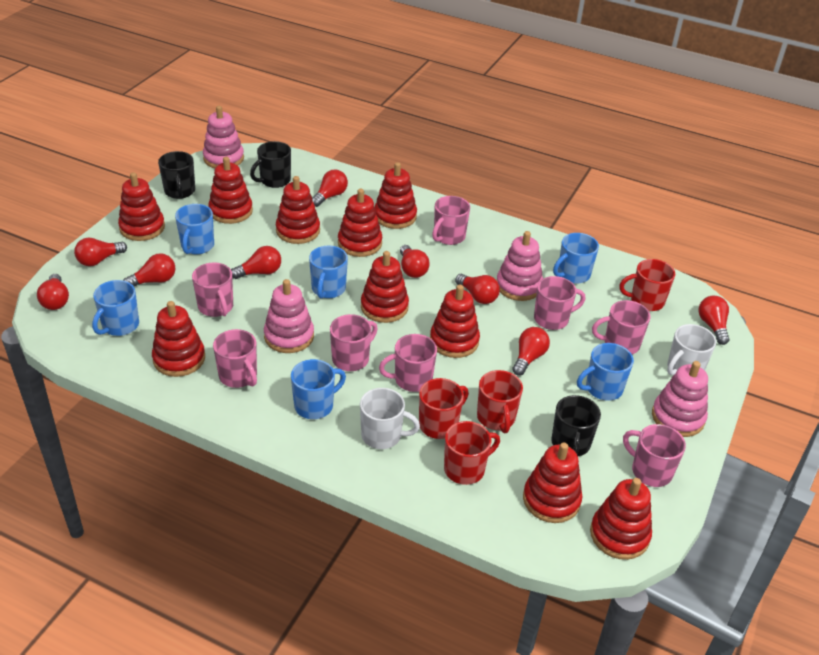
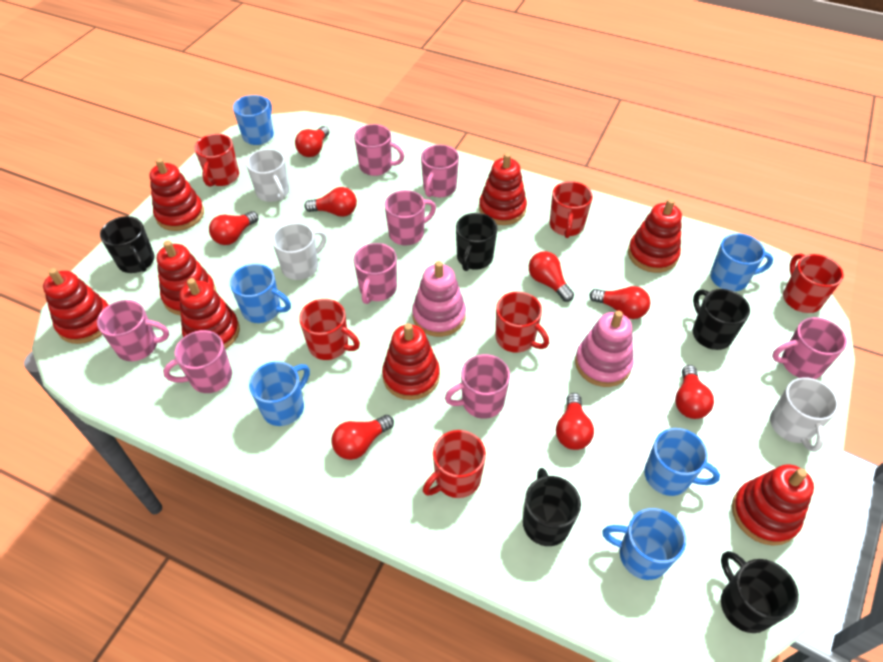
black mug: 3 -> 5
pink stacking toy: 4 -> 2
red light bulb: 9 -> 8
red mug: 4 -> 6
red stacking toy: 10 -> 8
white mug: 2 -> 3

